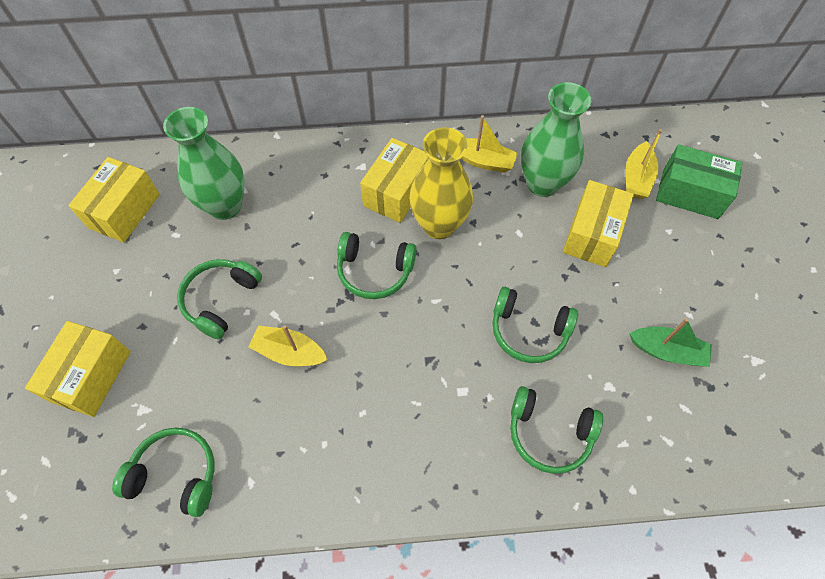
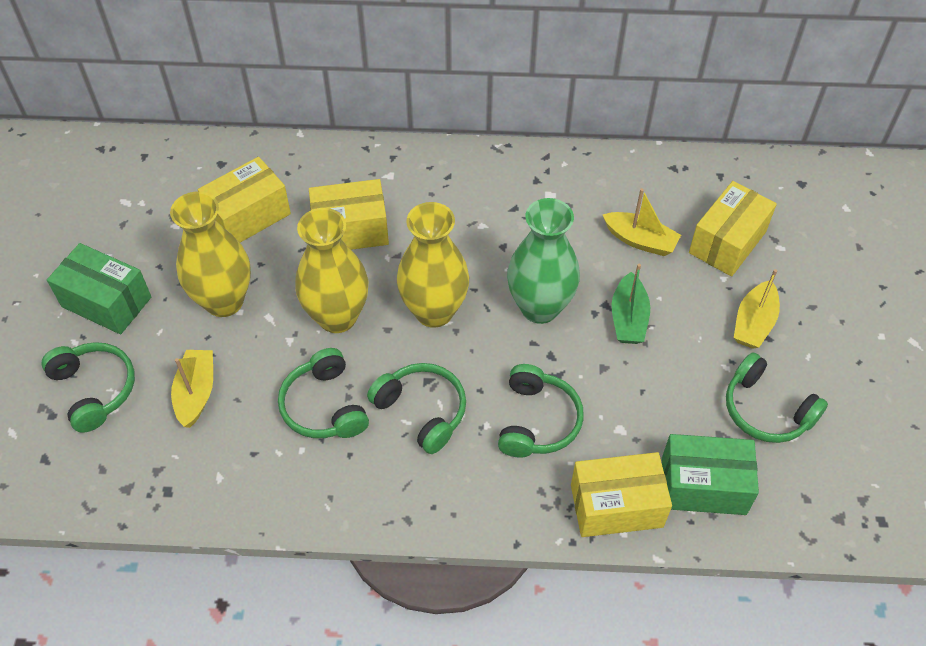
green box: 1 -> 2
green vase: 2 -> 1
yellow vase: 1 -> 3

